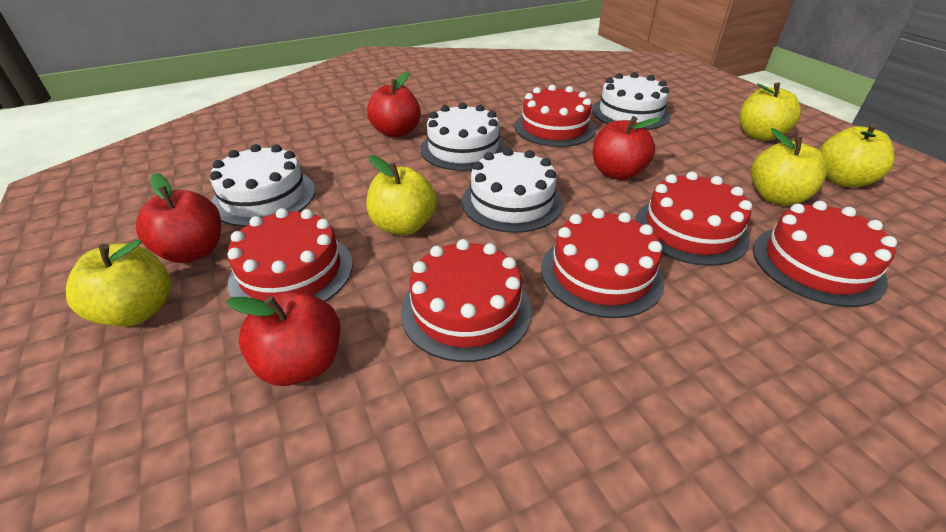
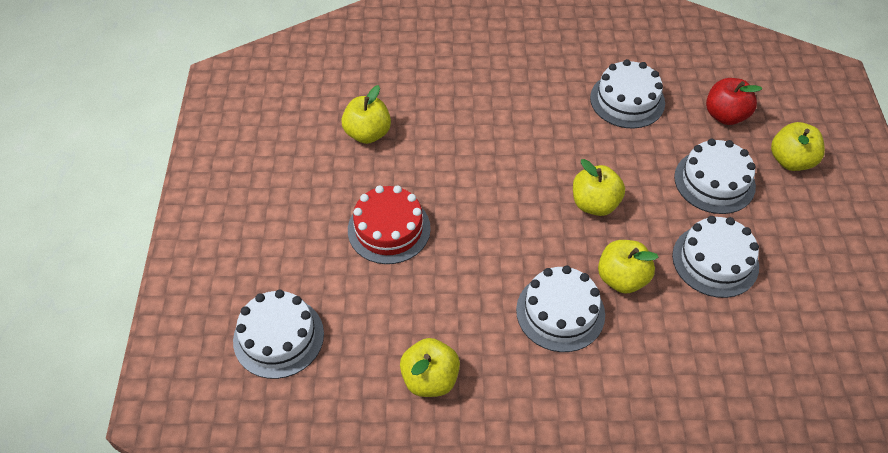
red apple: 4 -> 1
red cake: 6 -> 1
white cake: 4 -> 5

